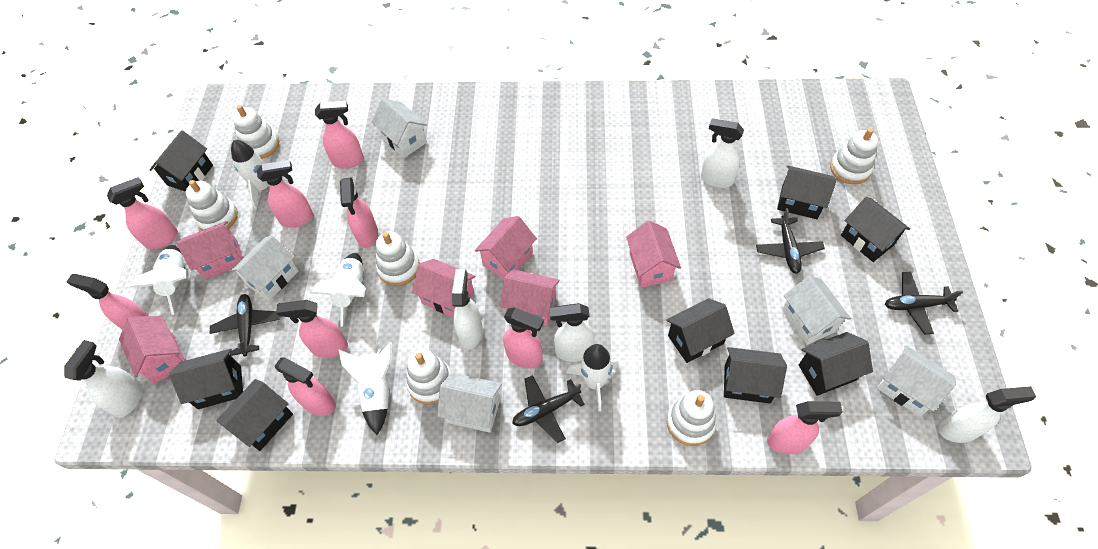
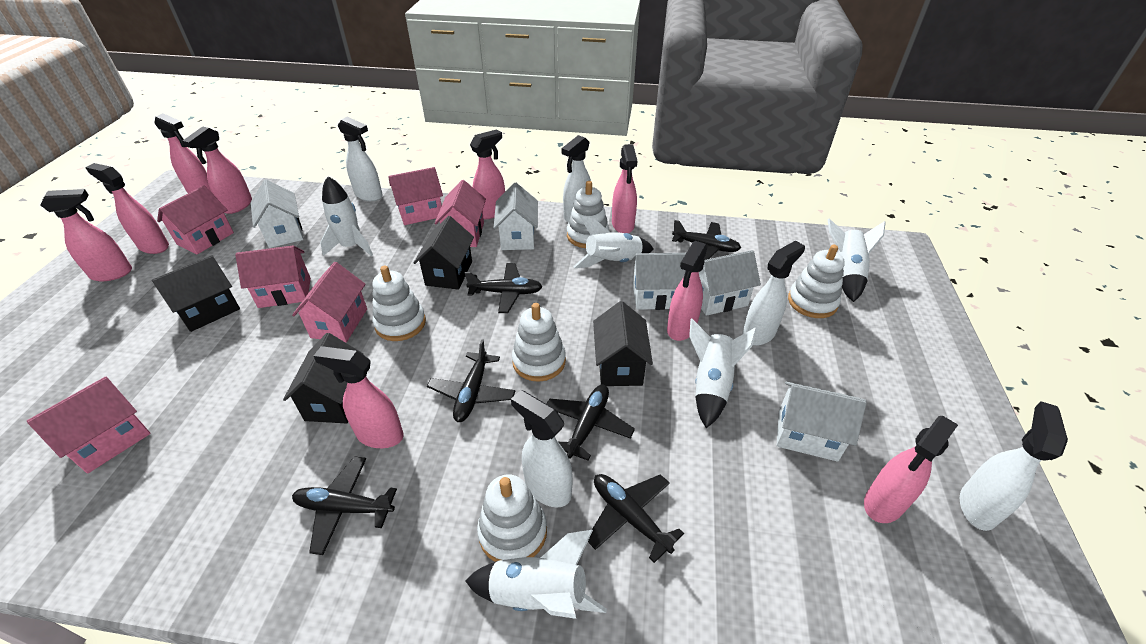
black house: 8 -> 4
black plane: 4 -> 6
white stacking toy: 6 -> 5

